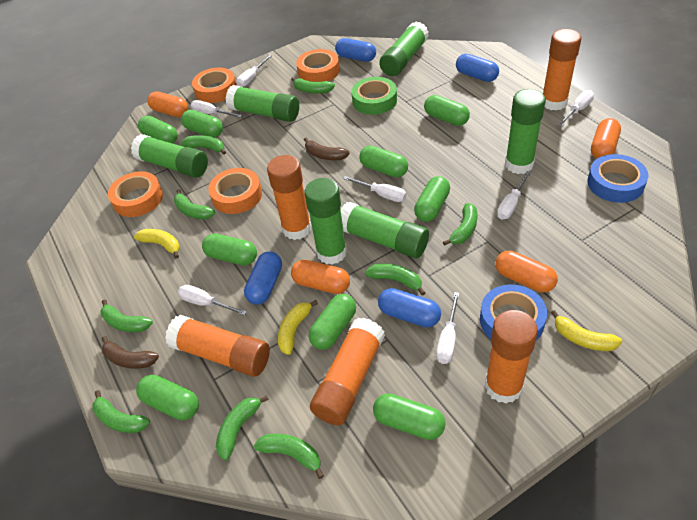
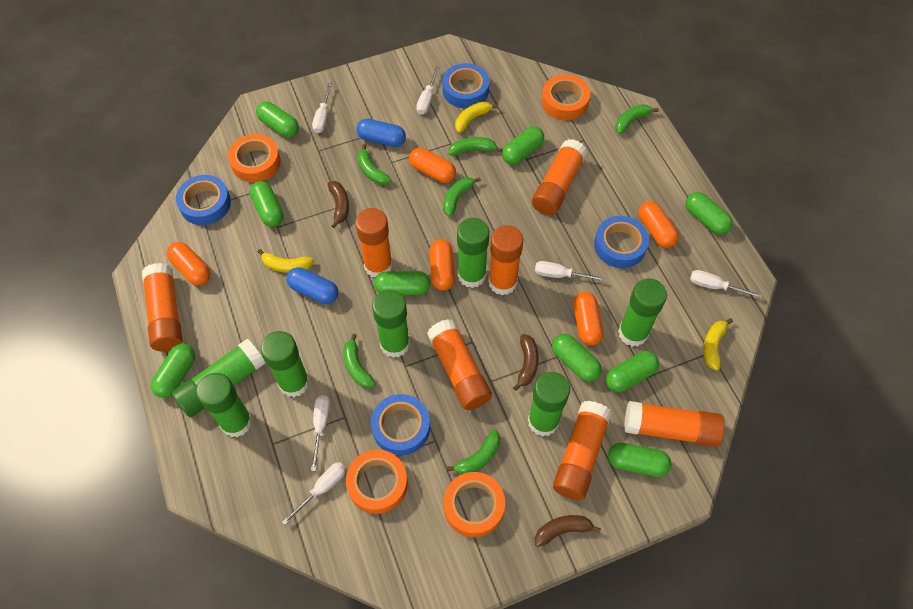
blue capsule: 4 -> 2
blue tape: 2 -> 4
brown banana: 2 -> 3
green banana: 9 -> 6
green glue stick: 6 -> 7
green tape: 1 -> 0
orange capsule: 4 -> 5
orange glue stick: 5 -> 7
white screwdriver: 7 -> 6

